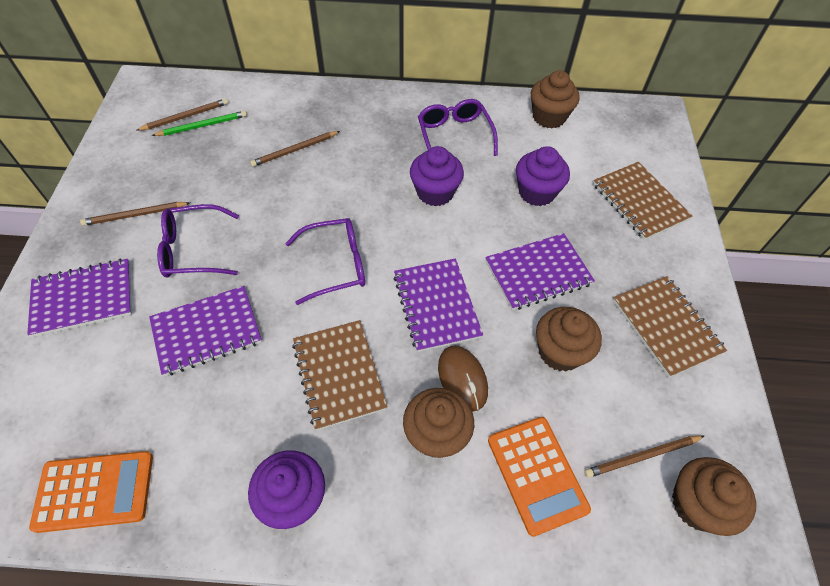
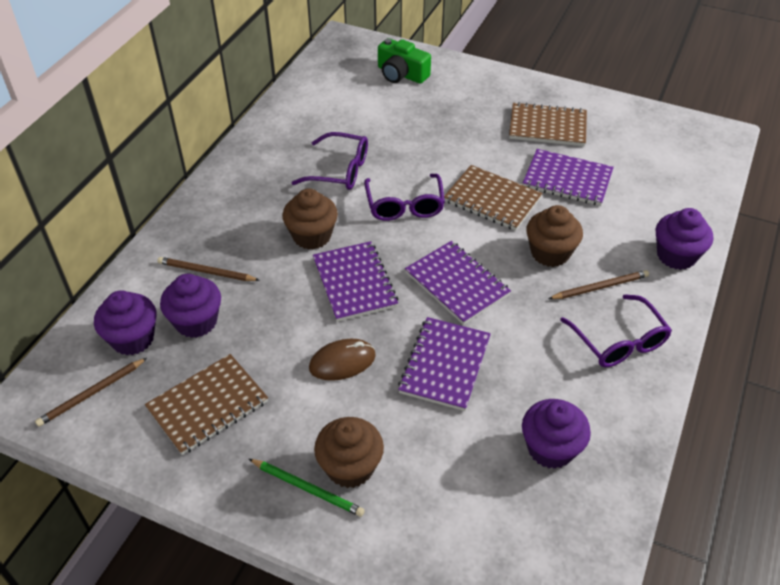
brown cupcake: 4 -> 3
brown pencil: 4 -> 3
green camera: 0 -> 1
orange calculator: 2 -> 0
purple cupcake: 3 -> 4

